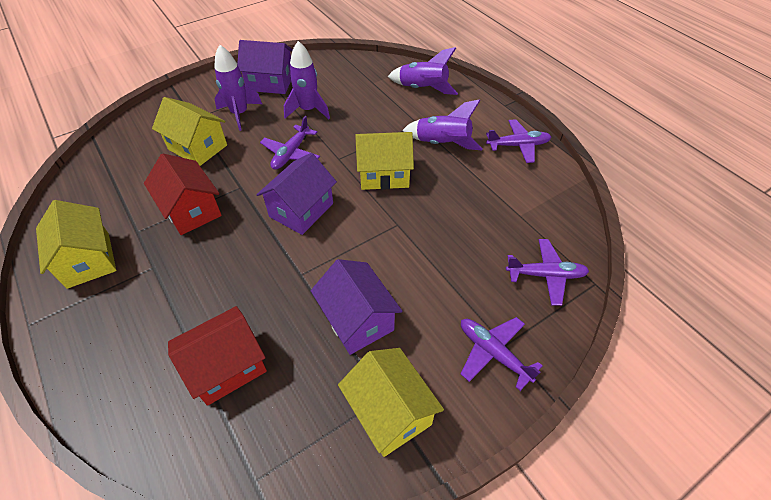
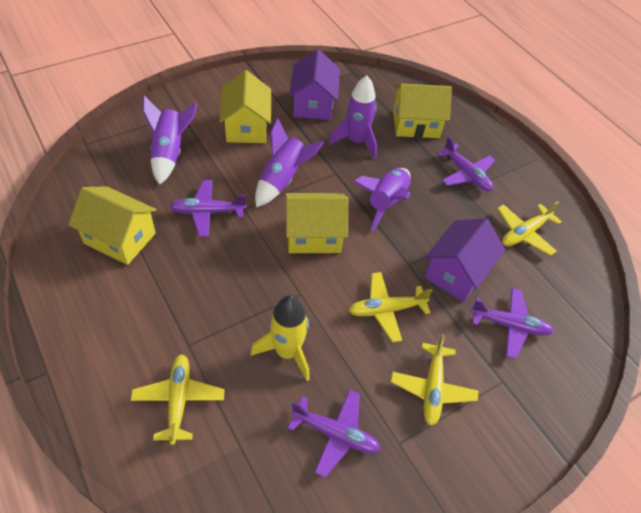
purple house: 3 -> 2
red house: 2 -> 0
yellow plane: 0 -> 4
yellow rocket: 0 -> 1

